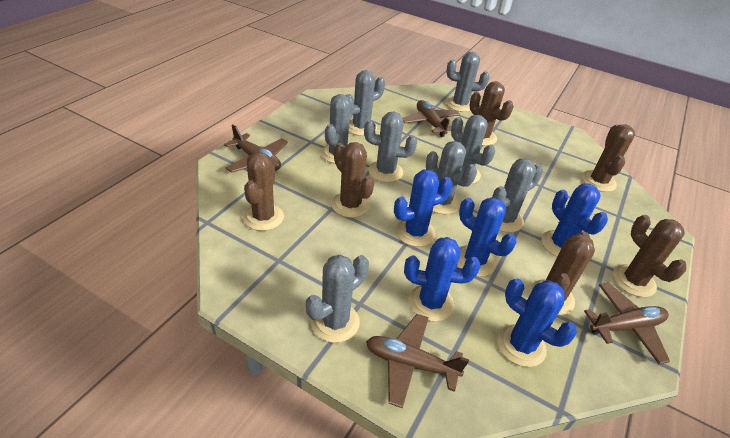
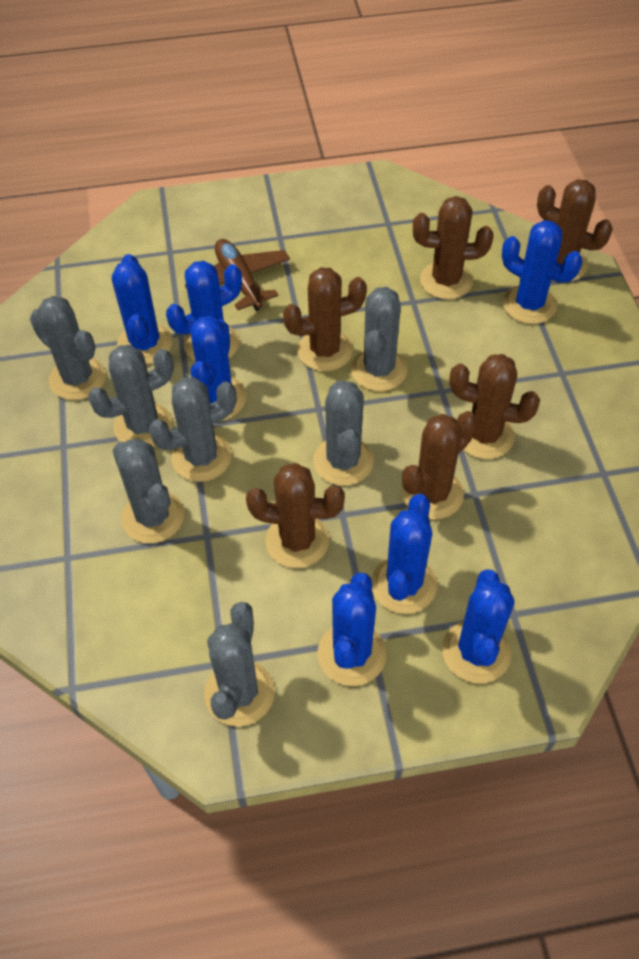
blue cactus: 5 -> 7
brown plane: 4 -> 1
grey cactus: 8 -> 7

